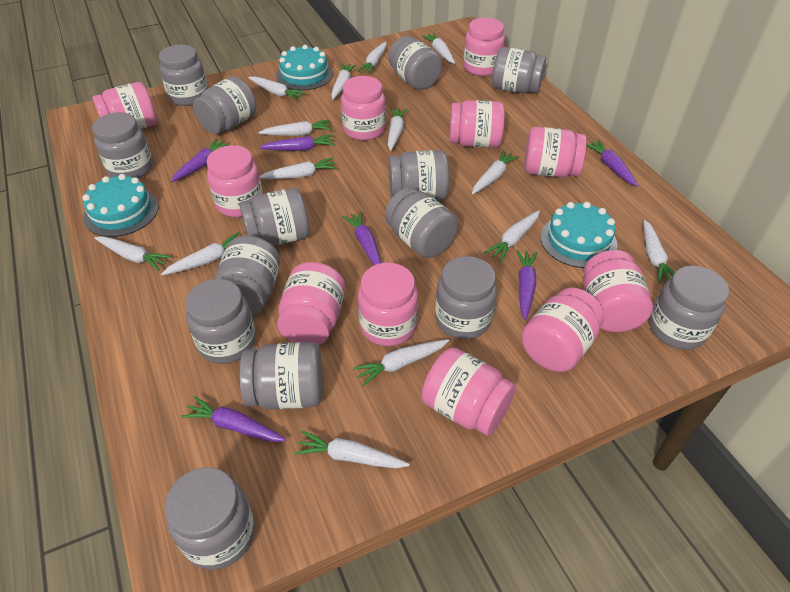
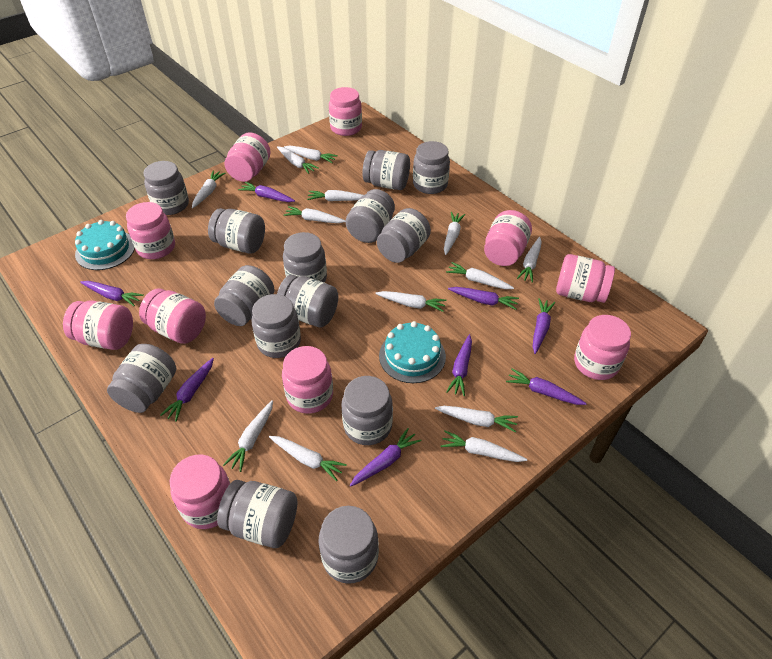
pink jar: 11 -> 10
purple carrot: 6 -> 8
turquoise cake: 3 -> 2
white carrot: 14 -> 13

